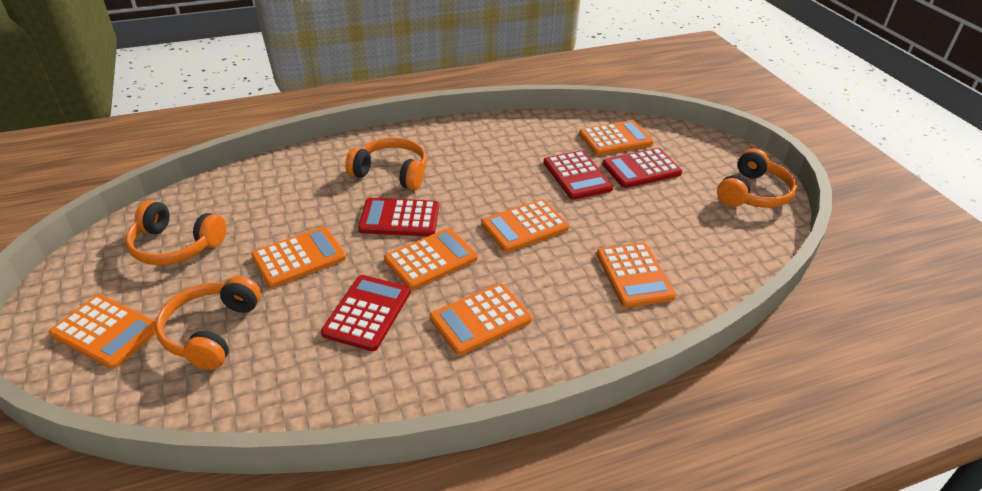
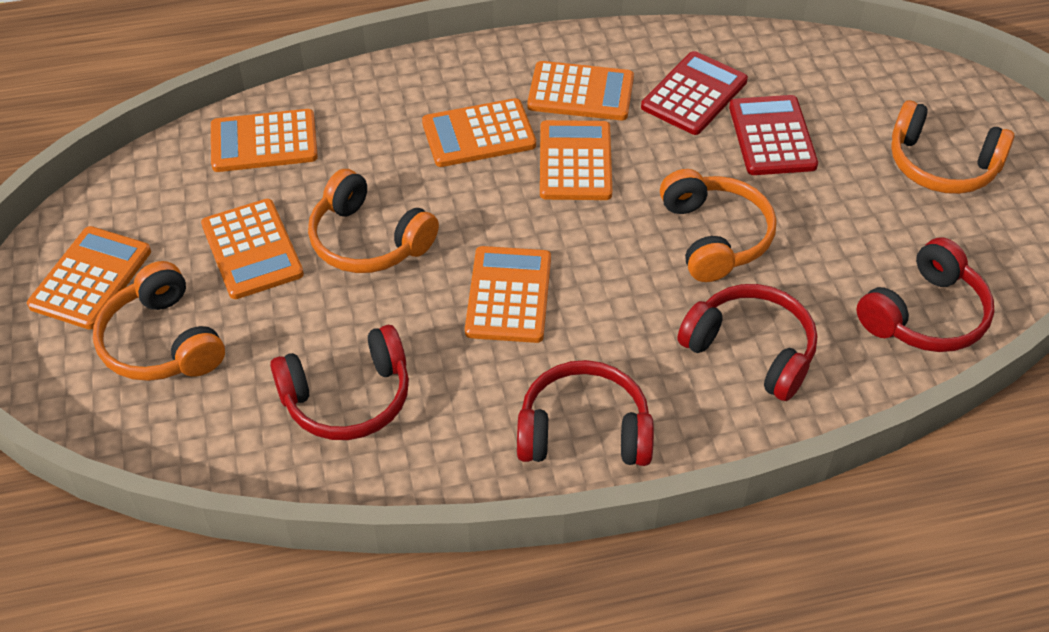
red calculator: 4 -> 2
red headphones: 0 -> 4

